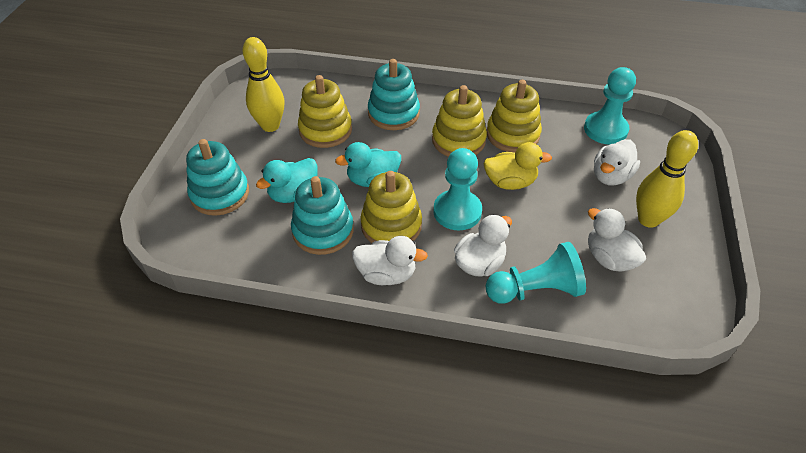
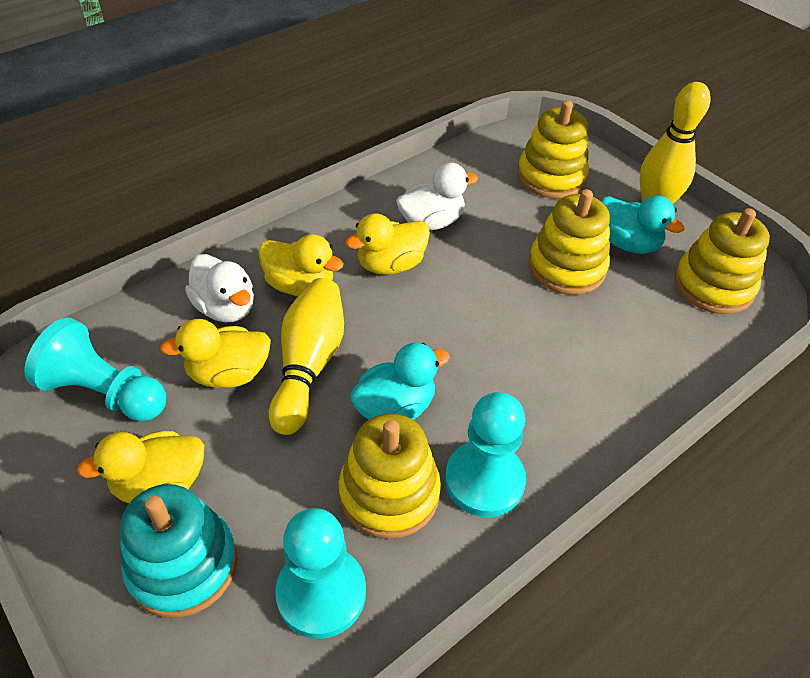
turquoise stacking toy: 3 -> 1
white duck: 4 -> 2
yellow duck: 1 -> 4

